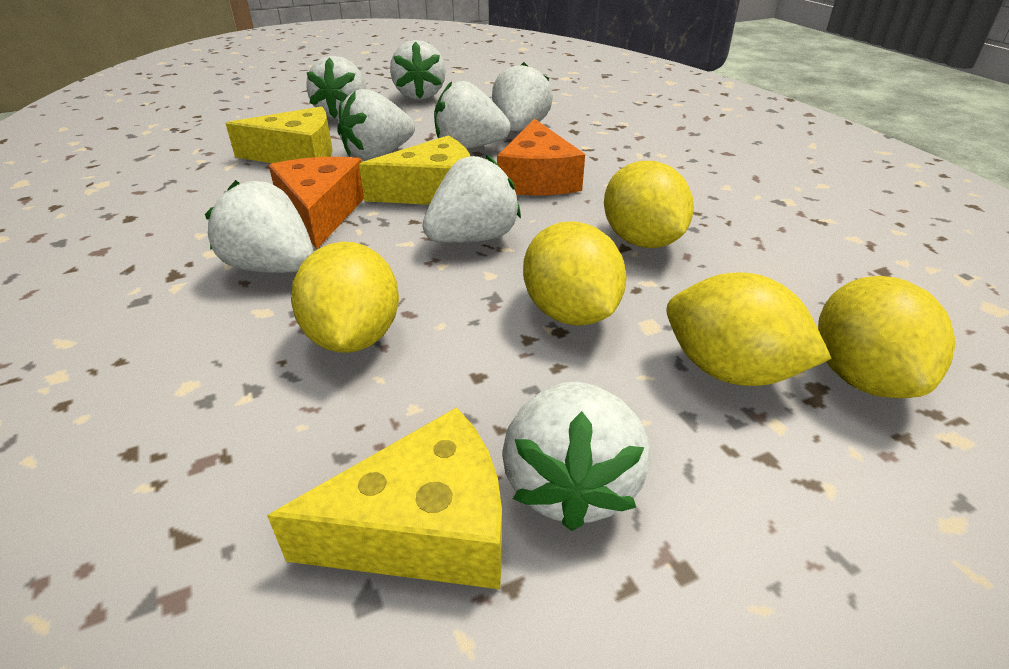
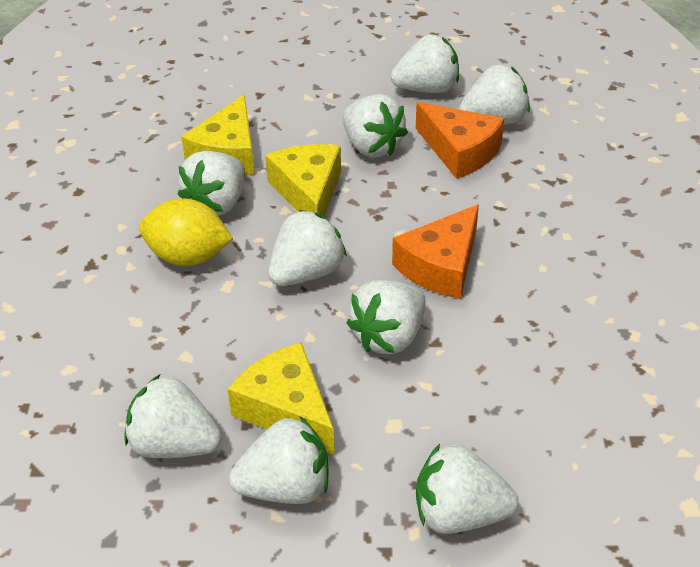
white strawberry: 8 -> 9
yellow lemon: 5 -> 1

